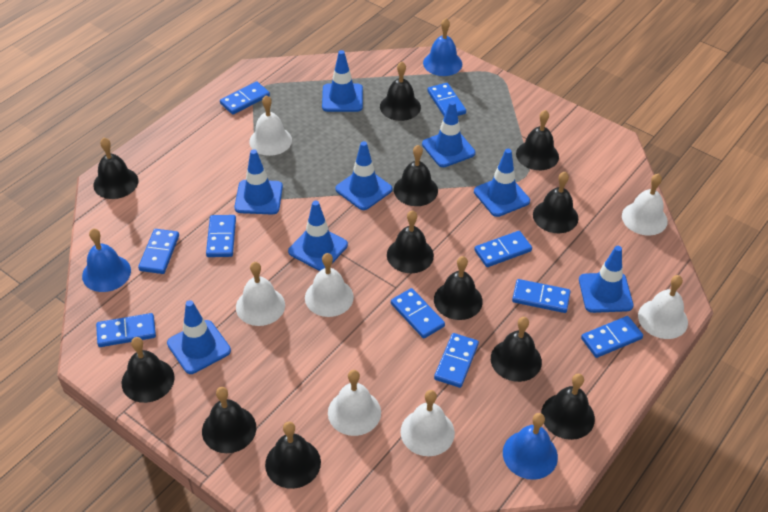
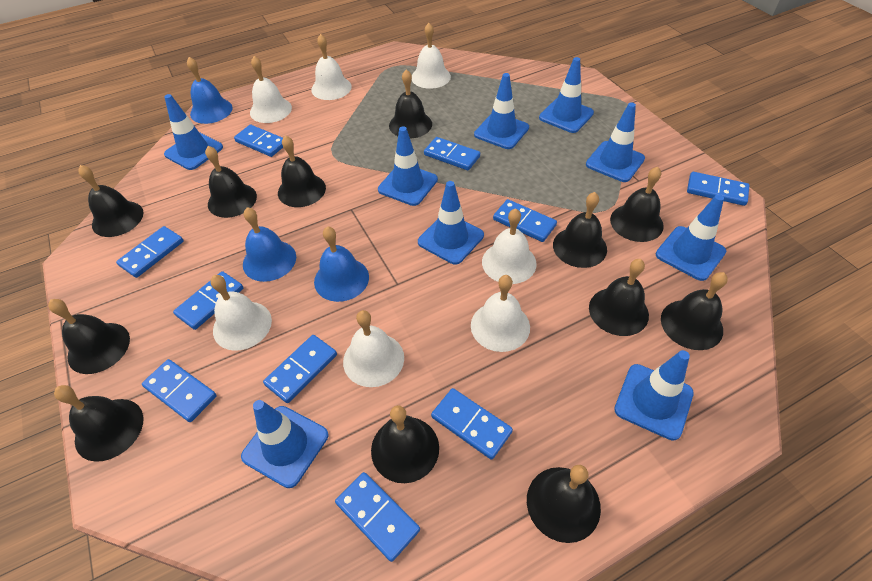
blue traffic cone: 8 -> 9

